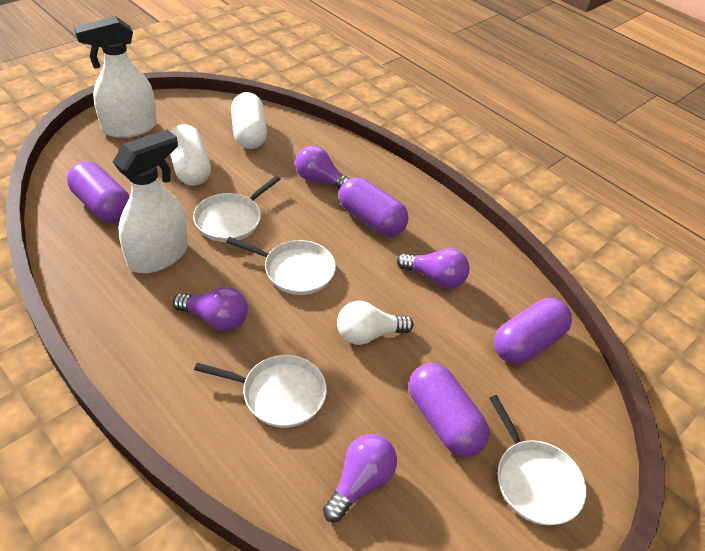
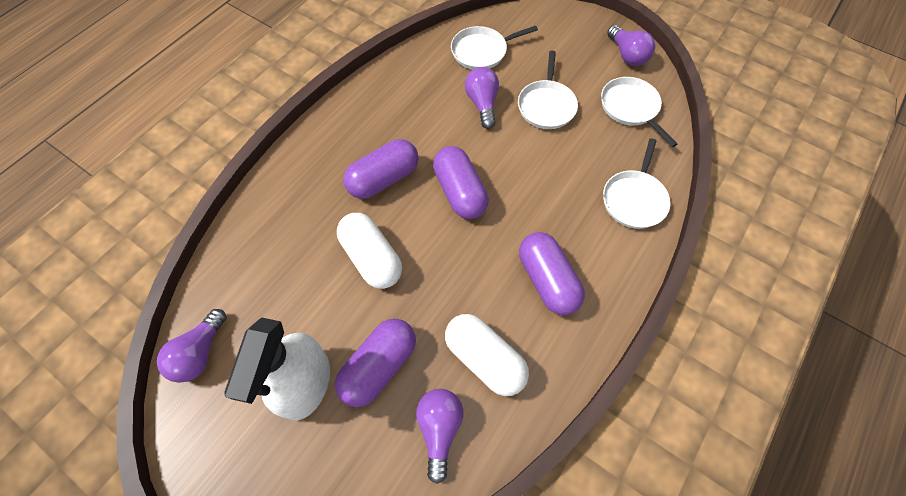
white light bulb: 1 -> 0
white spray bottle: 2 -> 1

